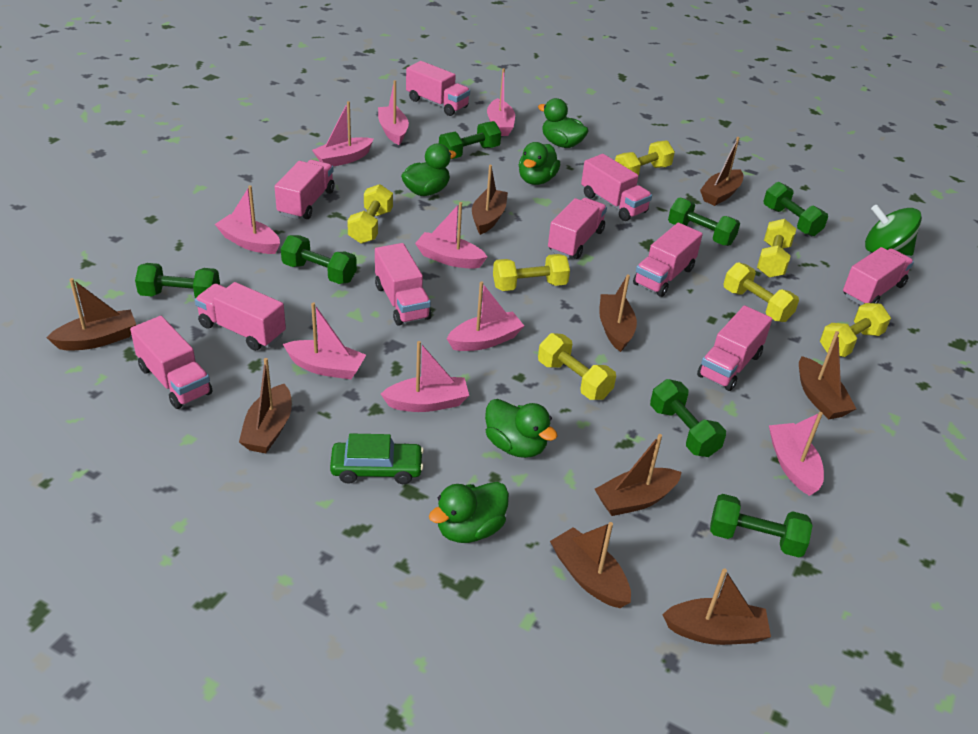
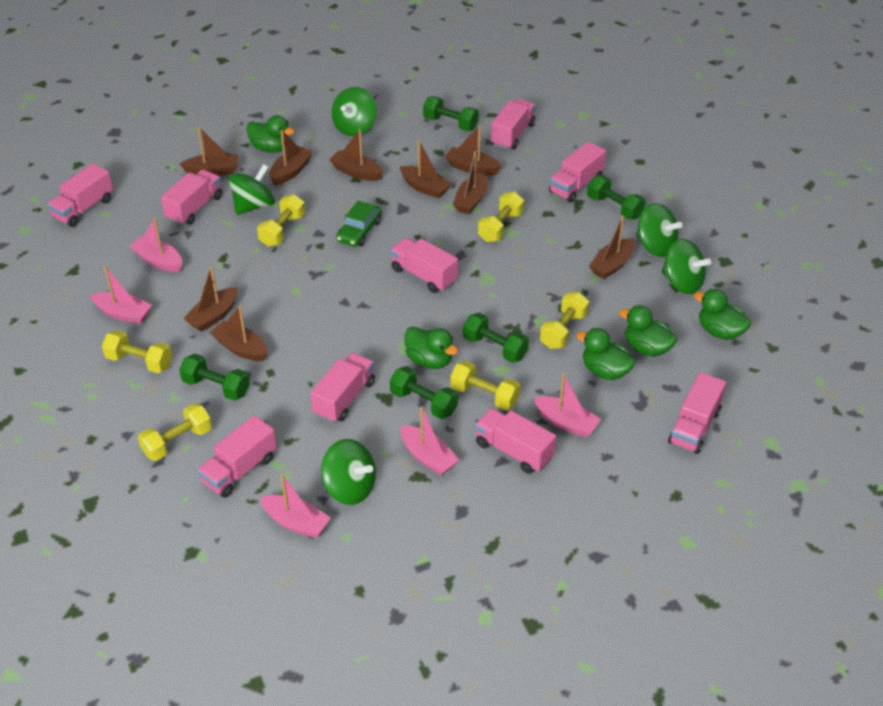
green dumbbell: 7 -> 5
green spinning top: 1 -> 5
pink boat: 9 -> 5
pink truck: 10 -> 9
yellow dumbbell: 7 -> 6

